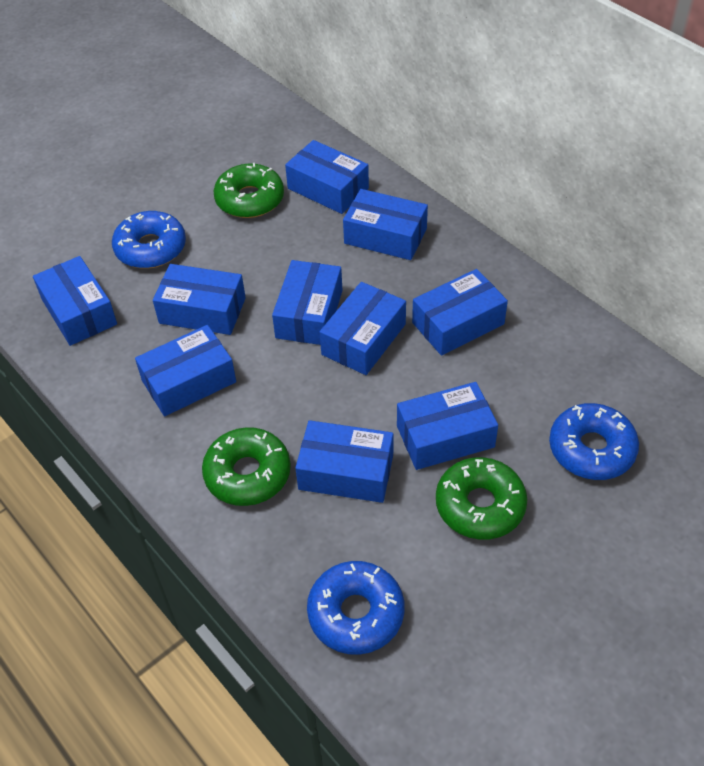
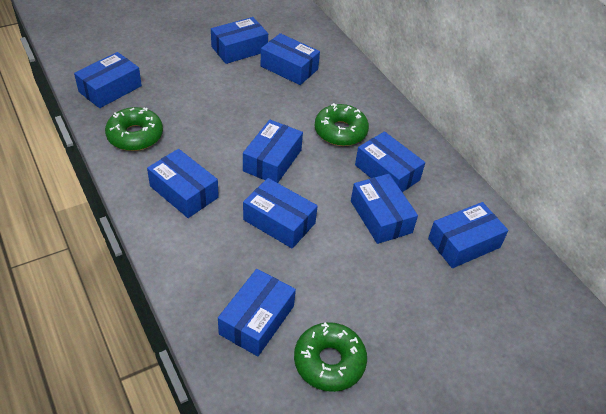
blue donut: 3 -> 0

